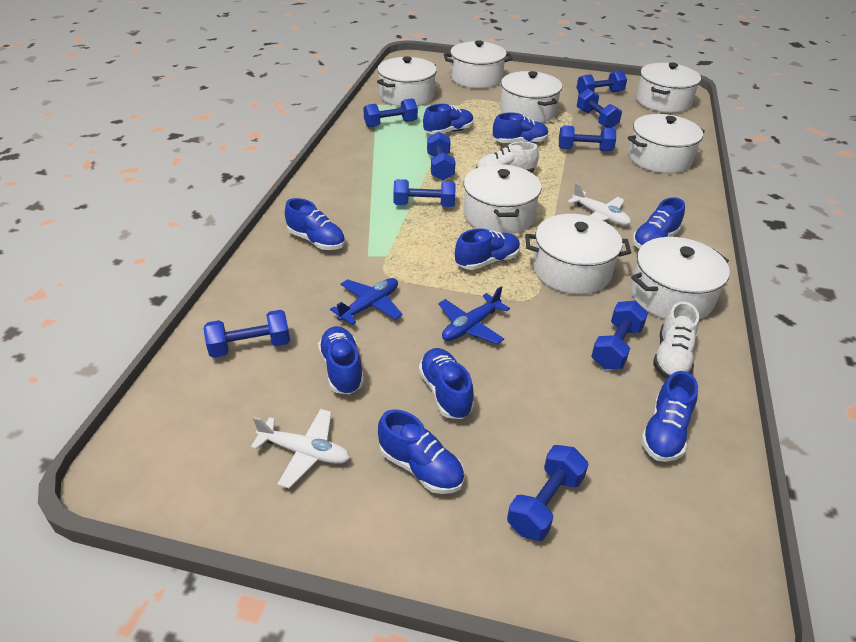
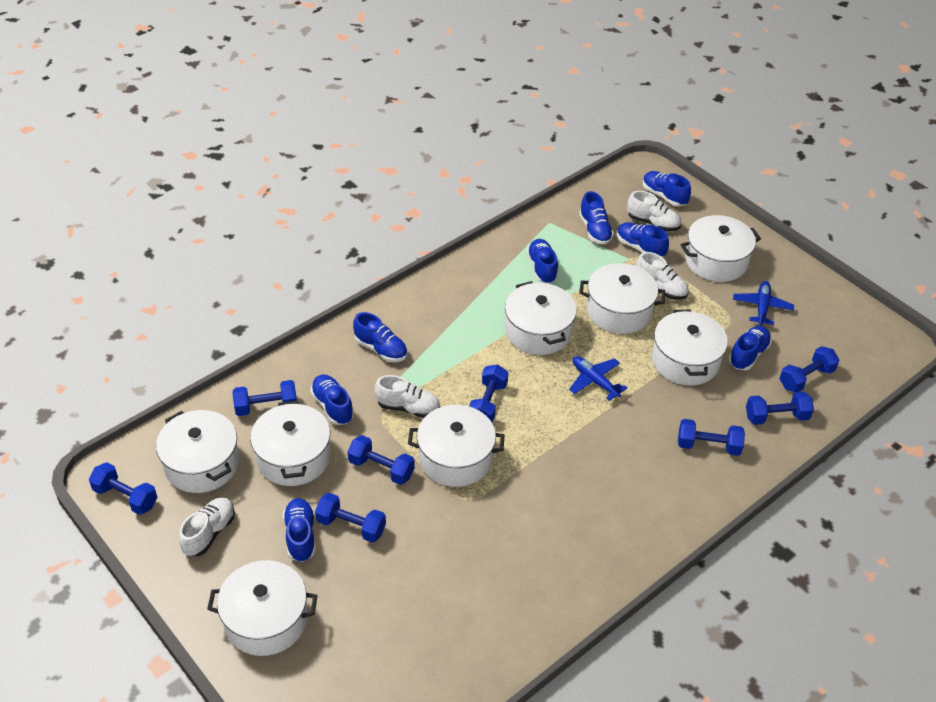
blue dumbbell: 9 -> 8
blue shoe: 9 -> 8
white plane: 2 -> 0
white shoe: 2 -> 4

